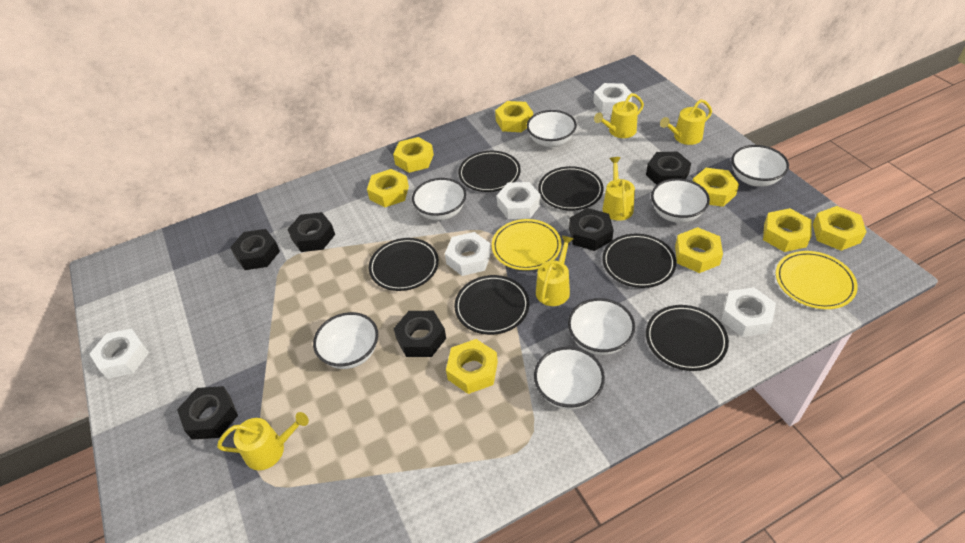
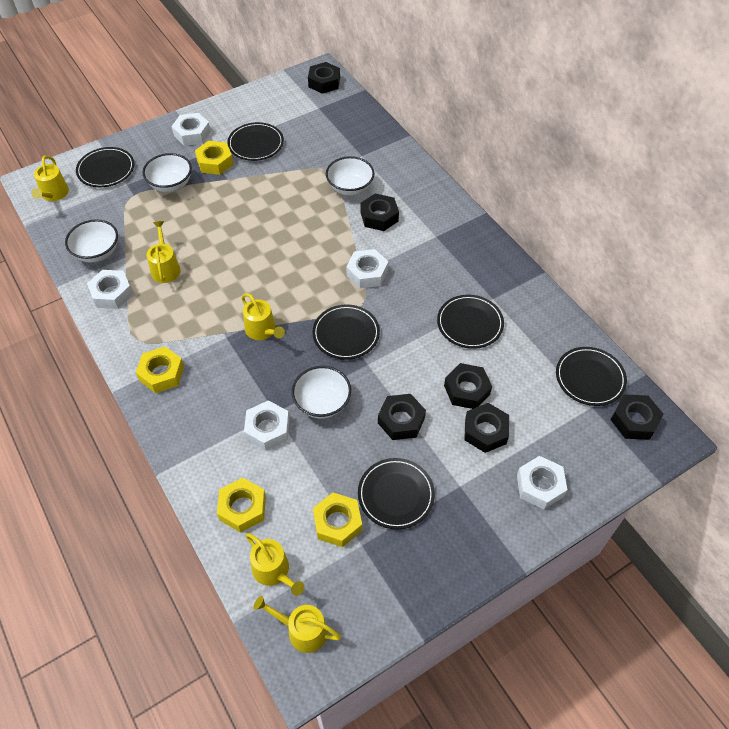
white bowl: 7 -> 4
yellow nut: 8 -> 4
yellow plate: 2 -> 0

